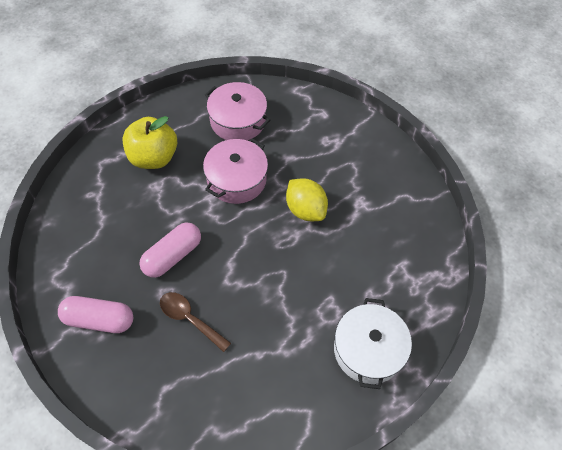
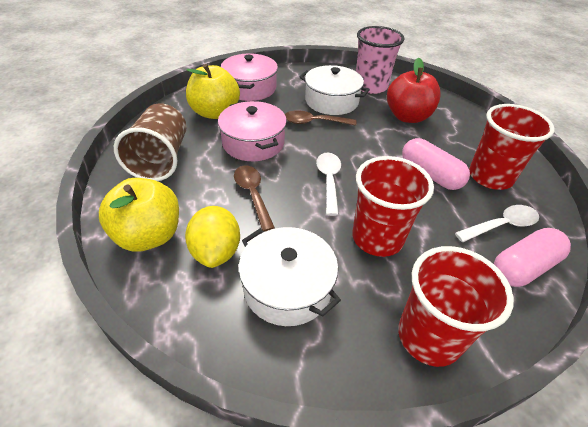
brown cup: 0 -> 1
brown spoon: 1 -> 2
pink cup: 0 -> 1
red apple: 0 -> 1
red cup: 0 -> 3
white pot: 1 -> 2
white spoon: 0 -> 2
yellow apple: 1 -> 2

